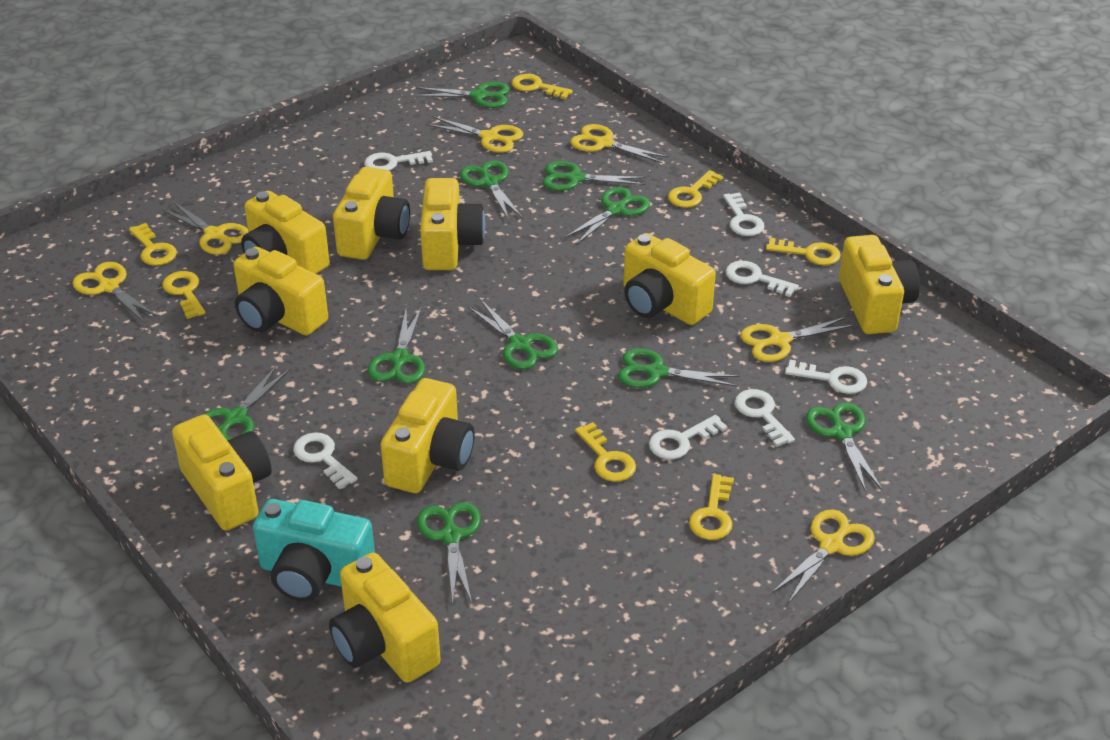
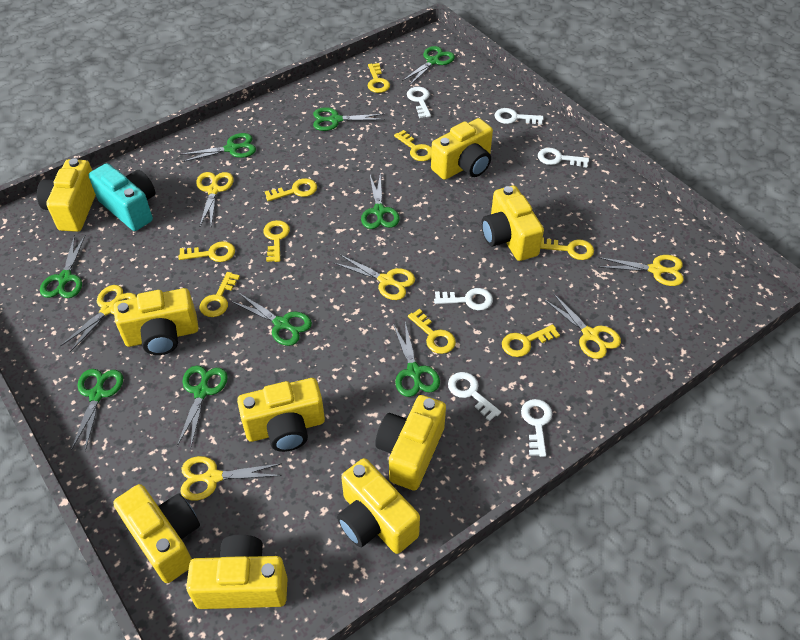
green scissors: 10 -> 9
white key: 7 -> 6
yellow key: 7 -> 9

